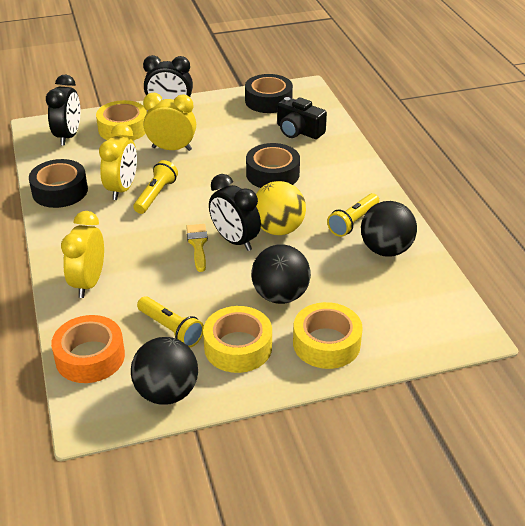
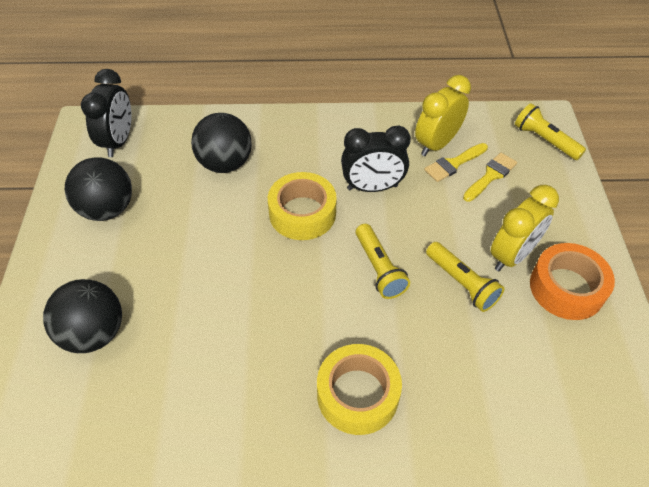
black camera: 1 -> 0
black clock: 3 -> 2
black tape: 3 -> 0
yellow ball: 1 -> 0
yellow brush: 1 -> 2
yellow clock: 3 -> 2
yellow tape: 3 -> 2

